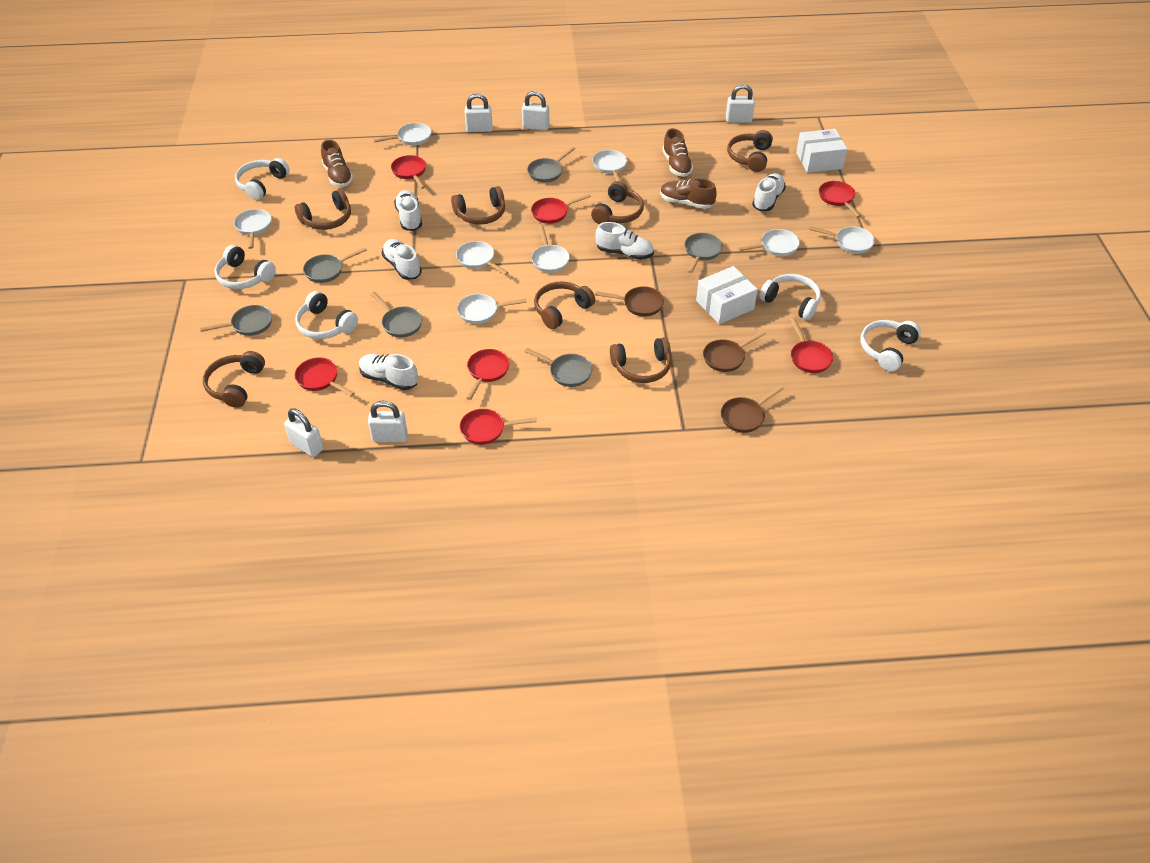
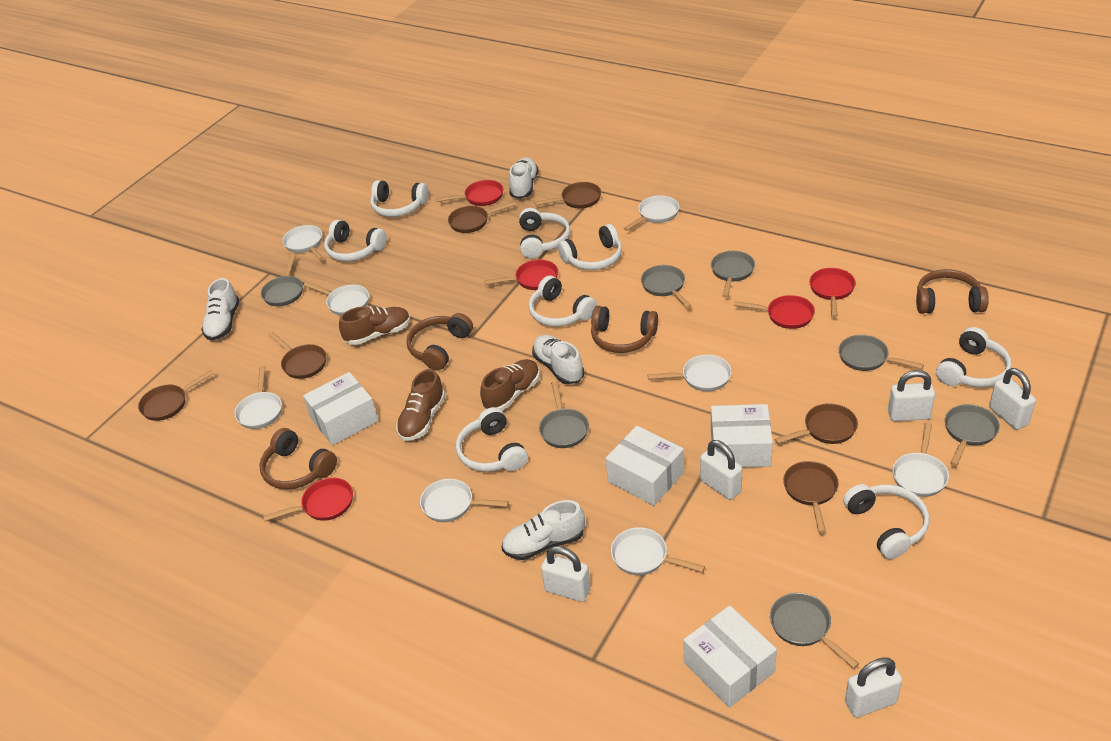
brown headphones: 7 -> 4
brown pan: 3 -> 6
grey pan: 6 -> 7
red pan: 7 -> 5
white box: 2 -> 4
white headphones: 5 -> 8
white shoe: 5 -> 4

